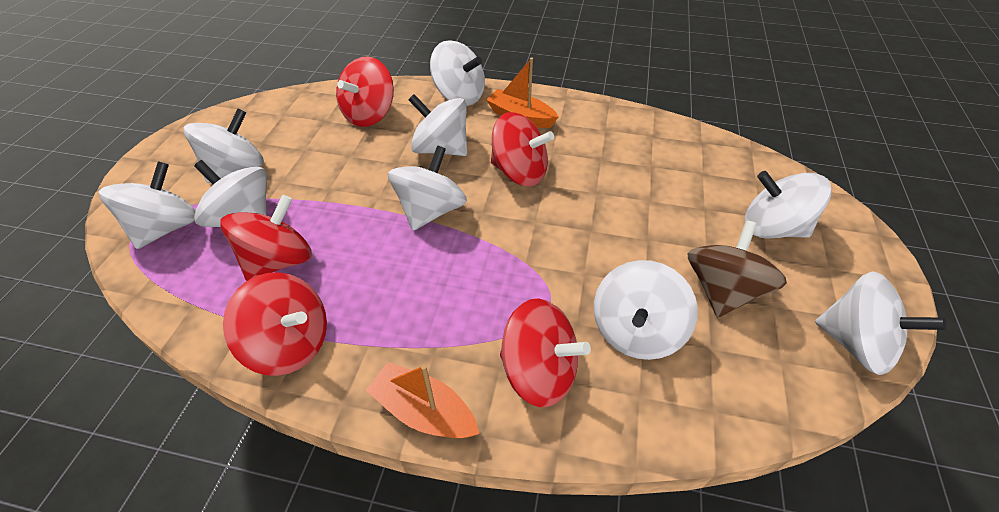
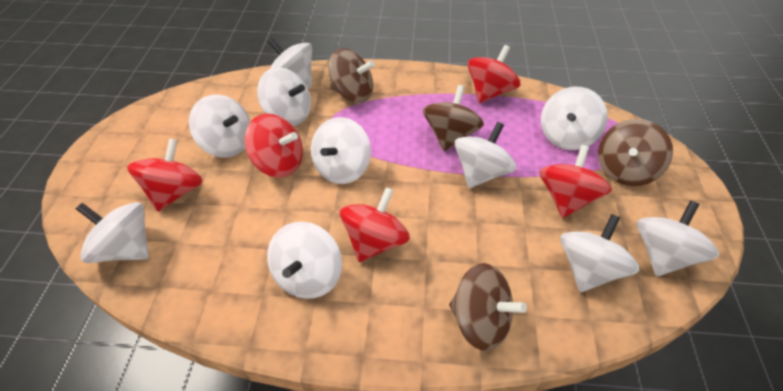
brown spinning top: 1 -> 4
orange boat: 2 -> 0
white spinning top: 9 -> 10

